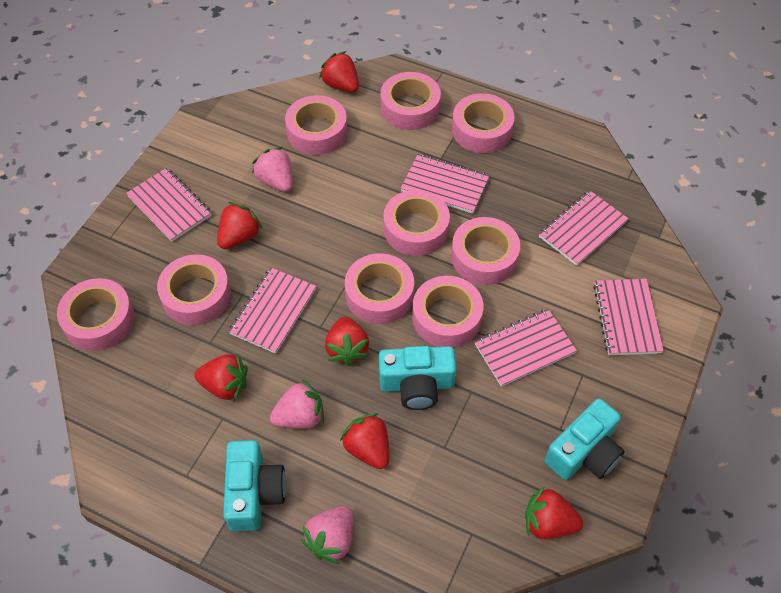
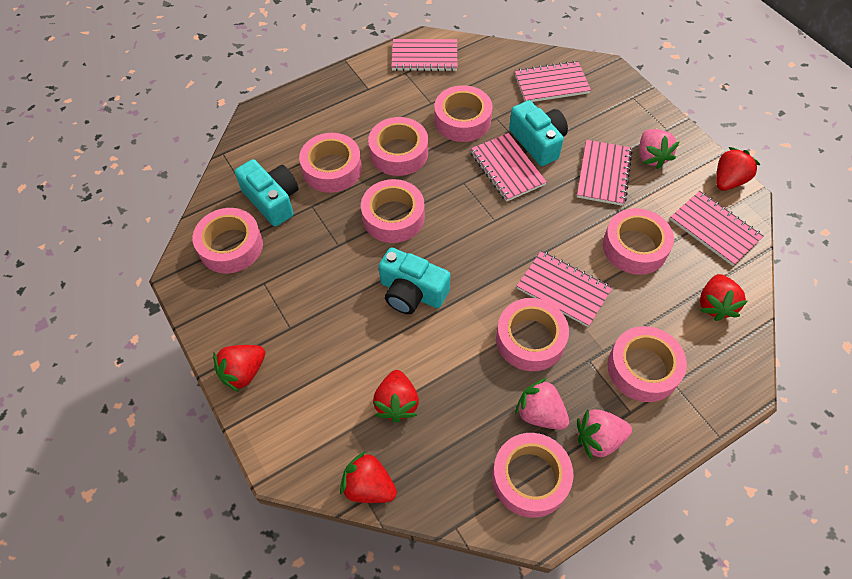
red strawberry: 6 -> 5

